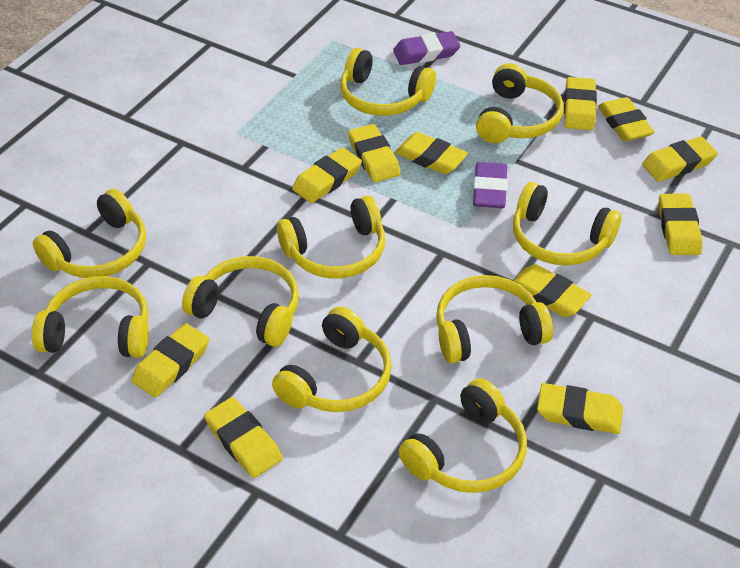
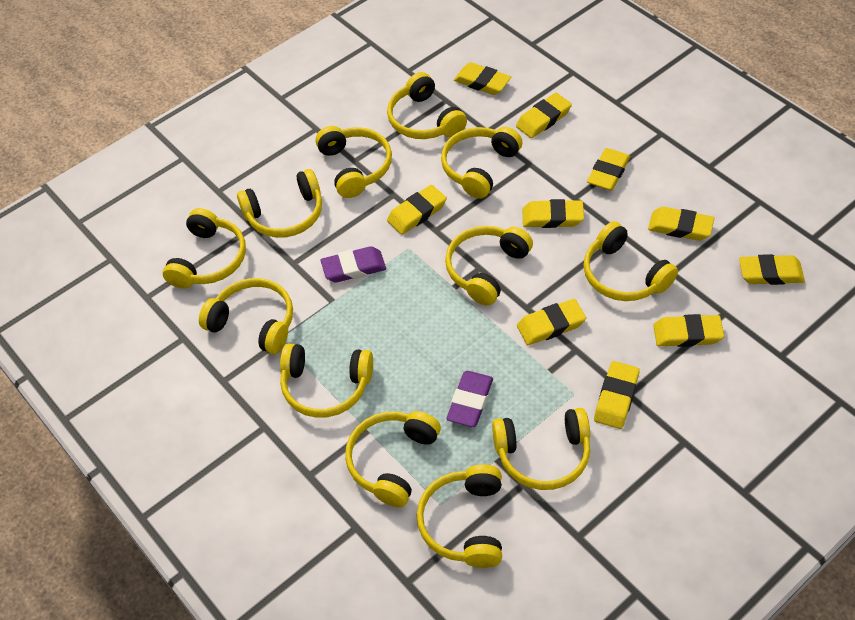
yellow eraser: 11 -> 10
yellow headphones: 10 -> 12

